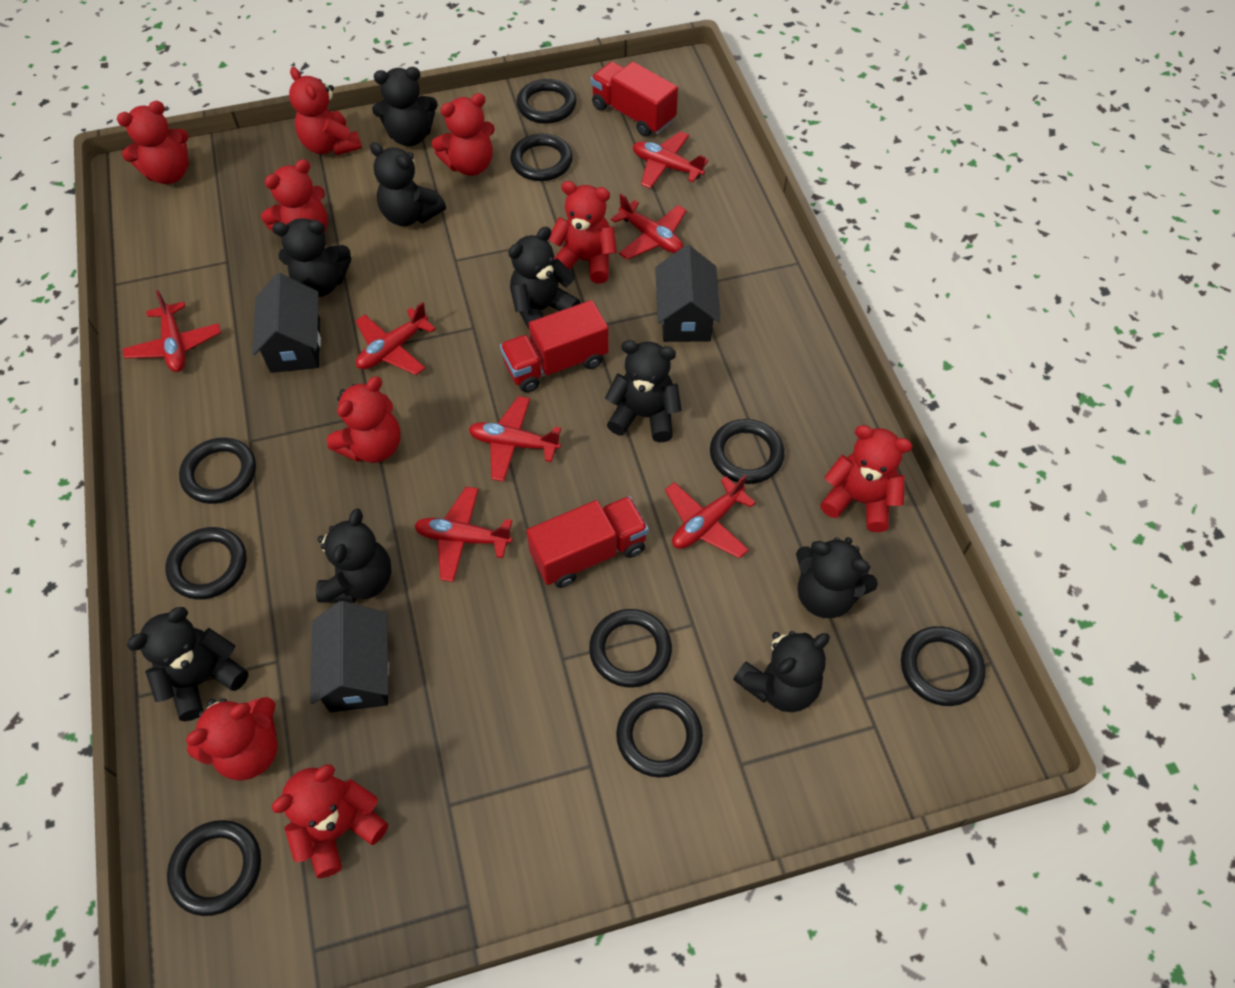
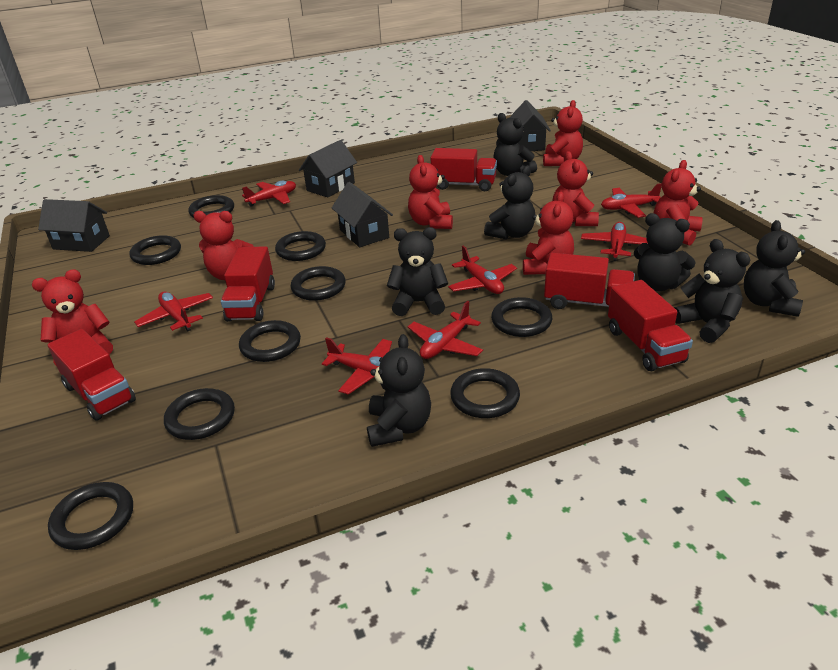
black house: 3 -> 4
black teddy bear: 9 -> 7
red teddy bear: 9 -> 7
red truck: 3 -> 5

